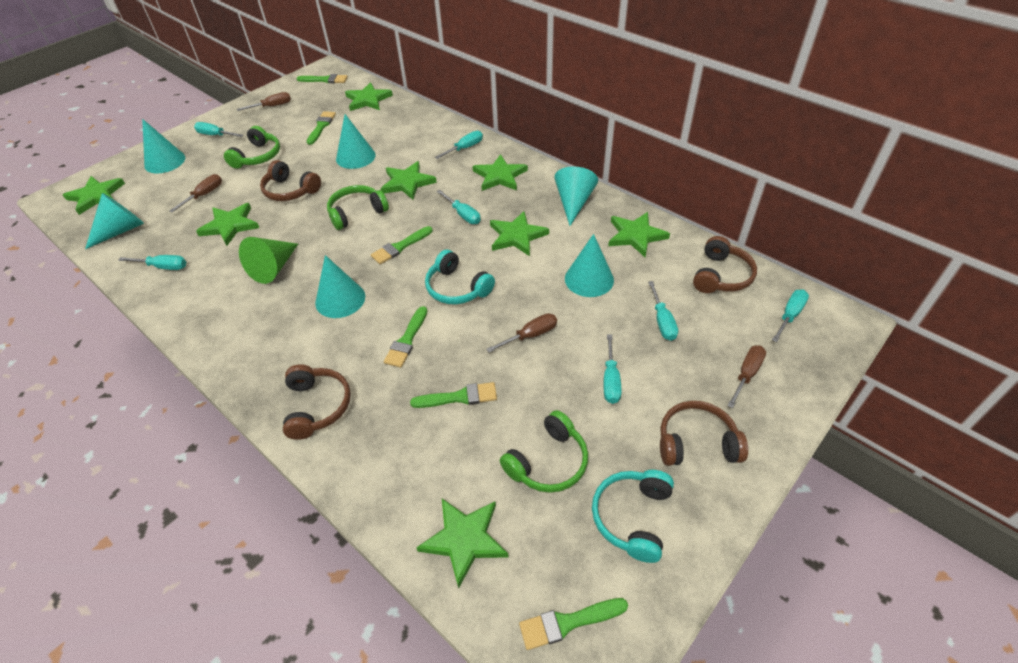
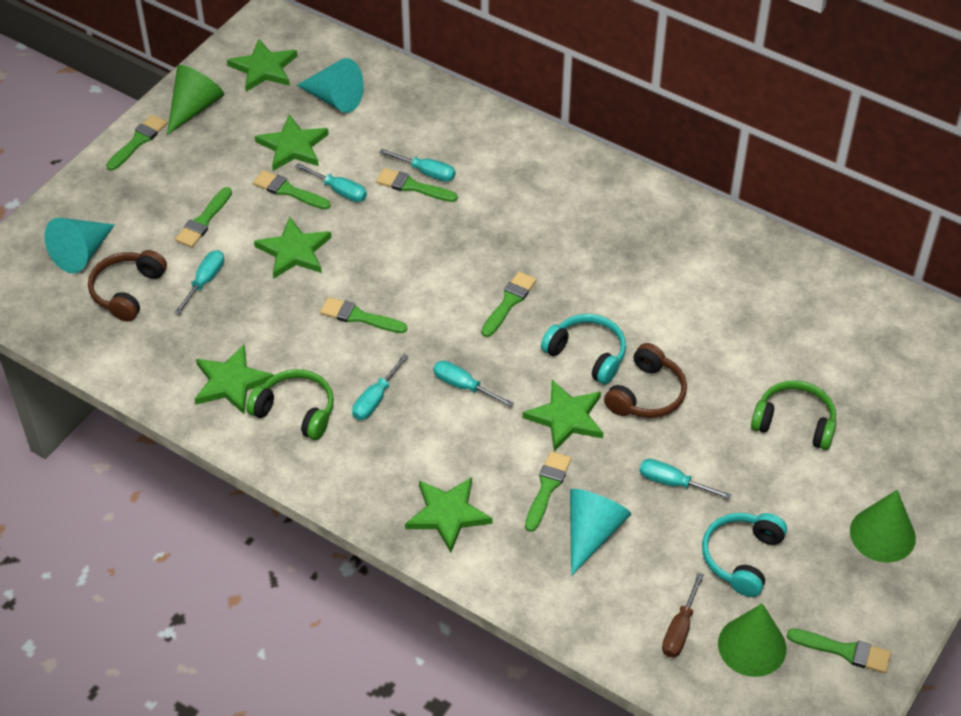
brown headphones: 4 -> 2
brown screwdriver: 4 -> 1
green brush: 6 -> 8
green cone: 1 -> 3
green headphones: 3 -> 2
green star: 8 -> 6
turquoise cone: 6 -> 3
turquoise screwdriver: 7 -> 6

